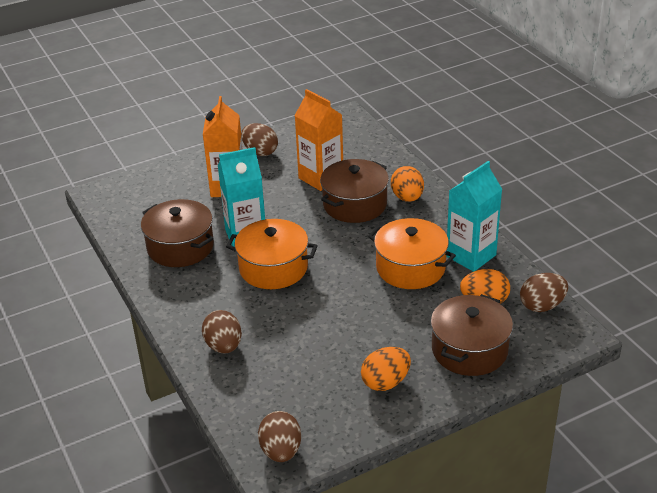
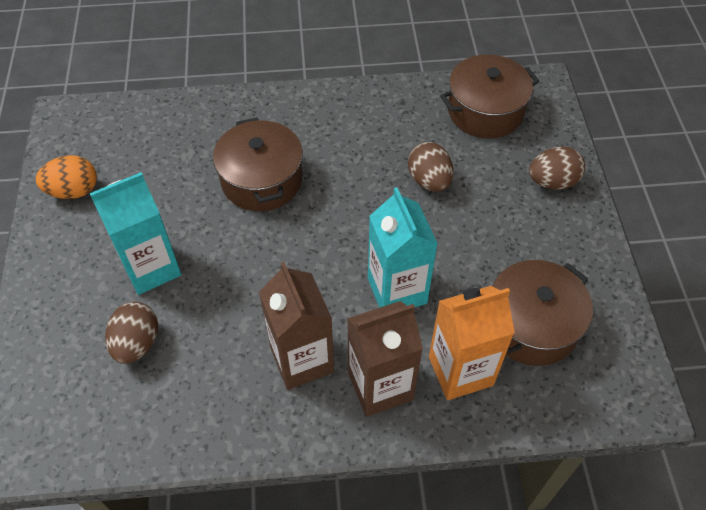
brown carton: 0 -> 2
brown egg: 4 -> 3
orange carton: 2 -> 1
orange egg: 3 -> 1
orange pot: 2 -> 0

